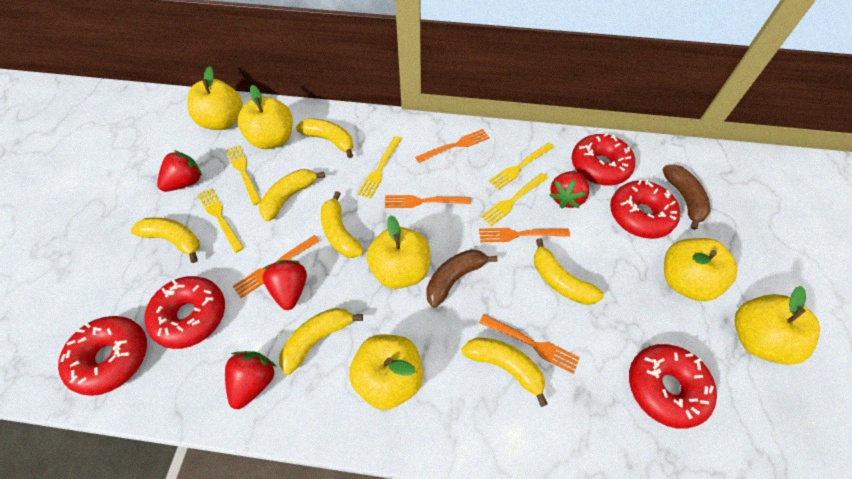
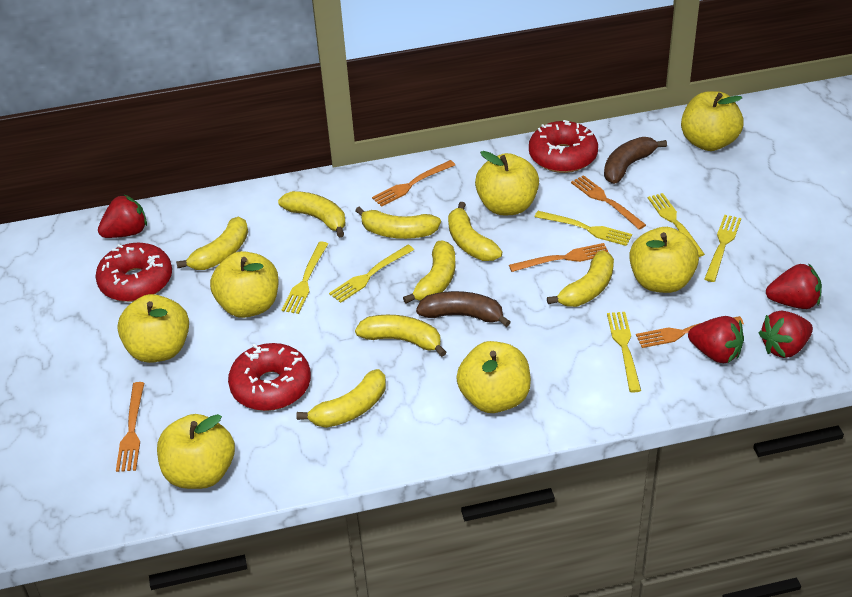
red donut: 5 -> 3
yellow apple: 6 -> 7
yellow banana: 7 -> 8
yellow fork: 5 -> 6

